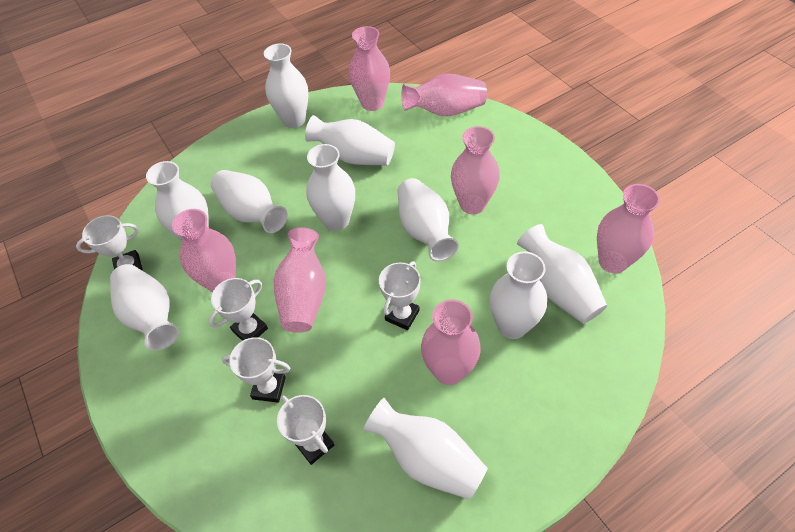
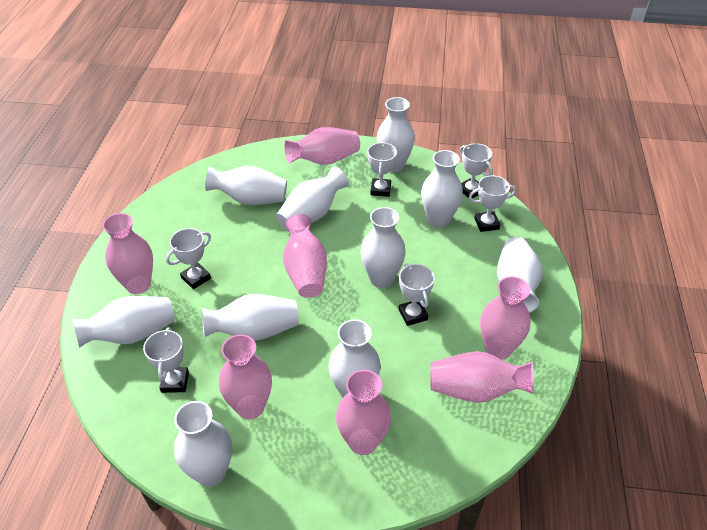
white trophy: 5 -> 6

